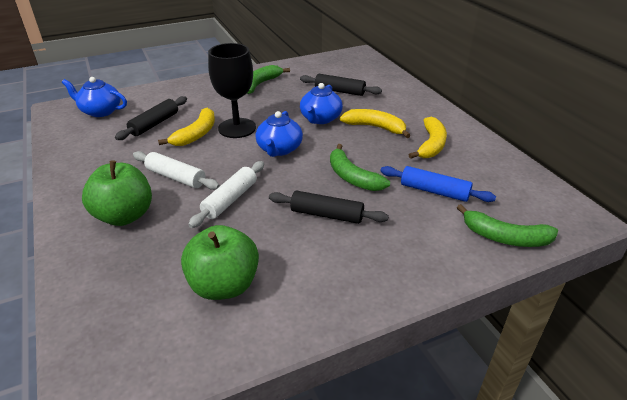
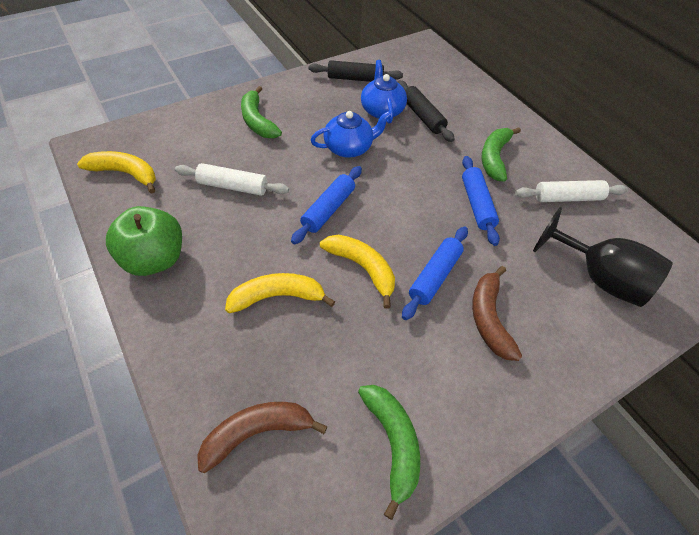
black rolling pin: 3 -> 2
blue rolling pin: 1 -> 3
blue teapot: 3 -> 2
brown banana: 0 -> 2
green apple: 2 -> 1

